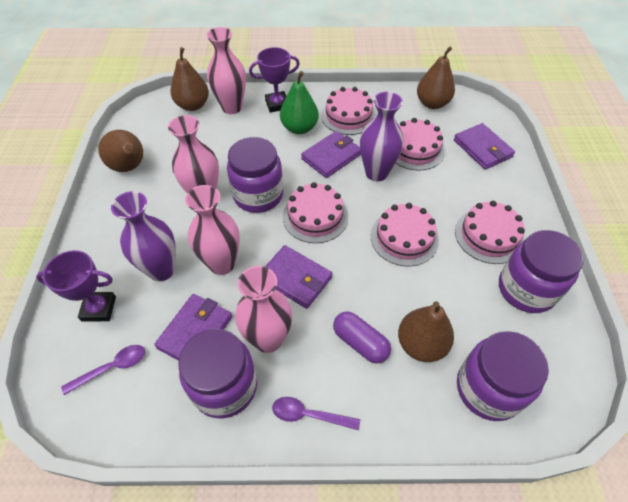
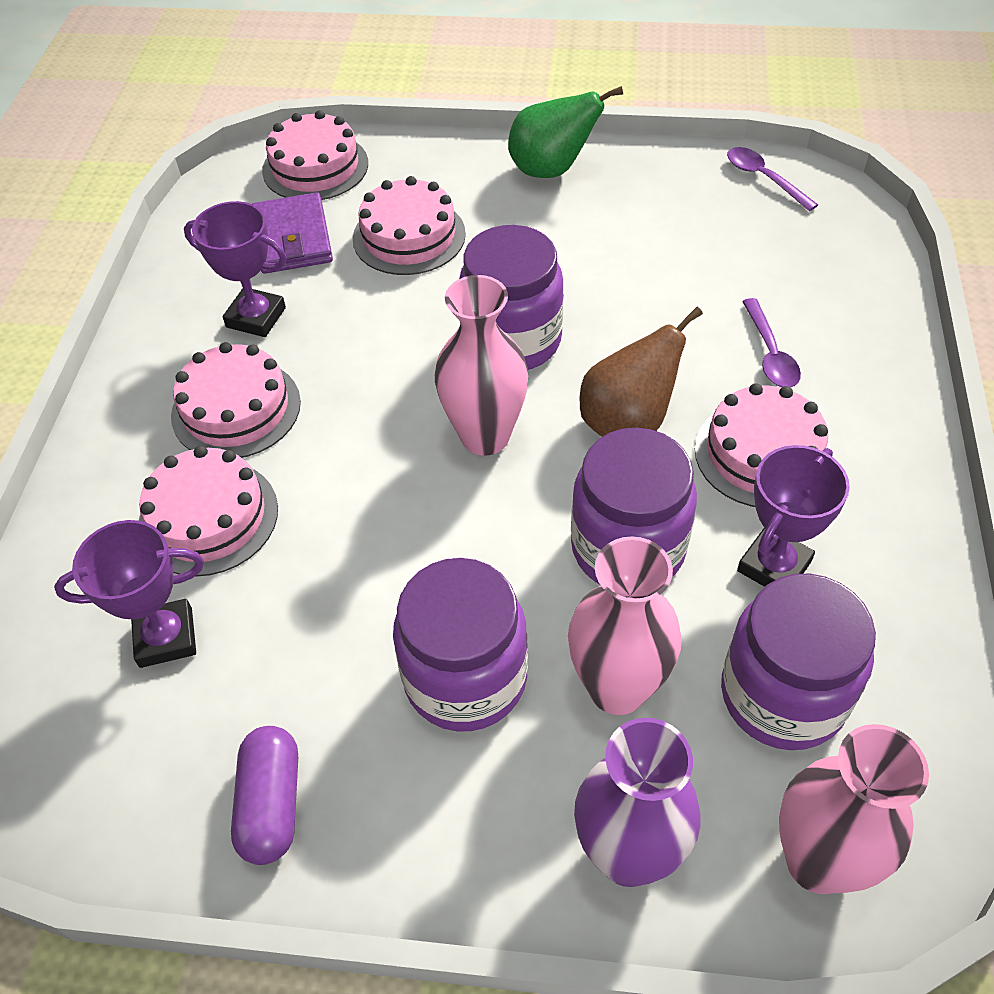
brown pear: 4 -> 1
pink vase: 4 -> 3
purple trophy: 2 -> 3
purple vase: 2 -> 1
purple wallet: 4 -> 1

